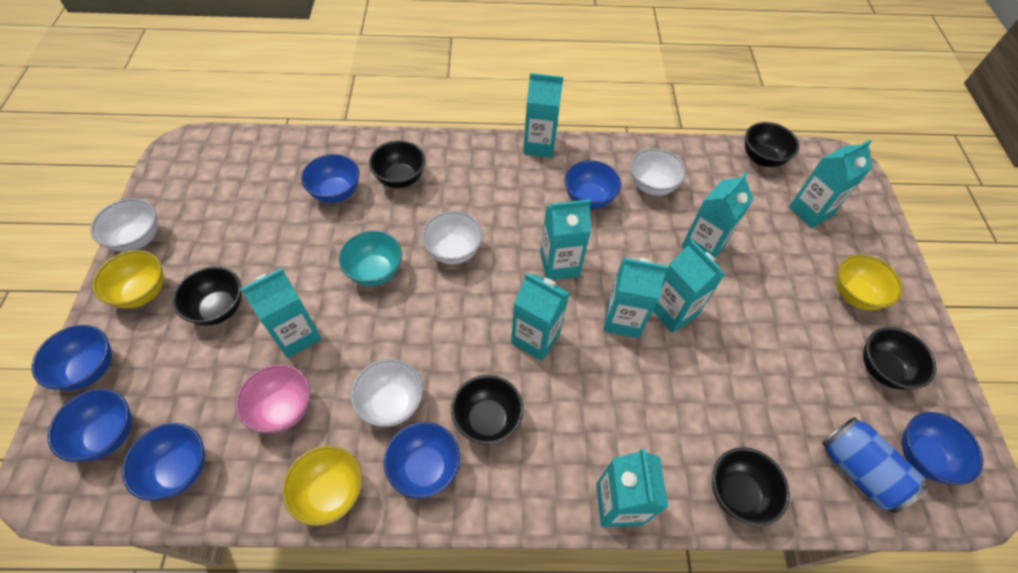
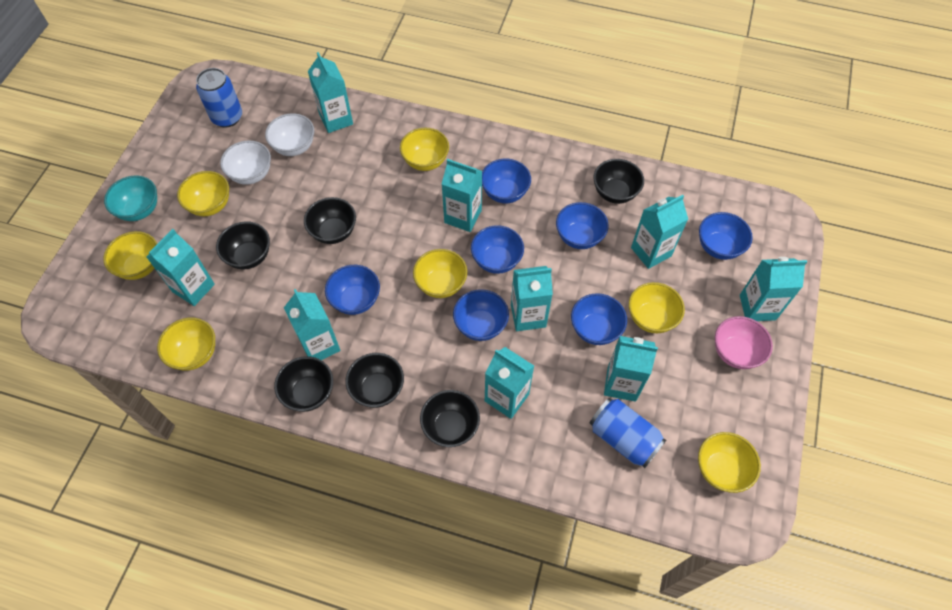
blue can: 1 -> 2
white bowl: 4 -> 2
yellow bowl: 3 -> 7

